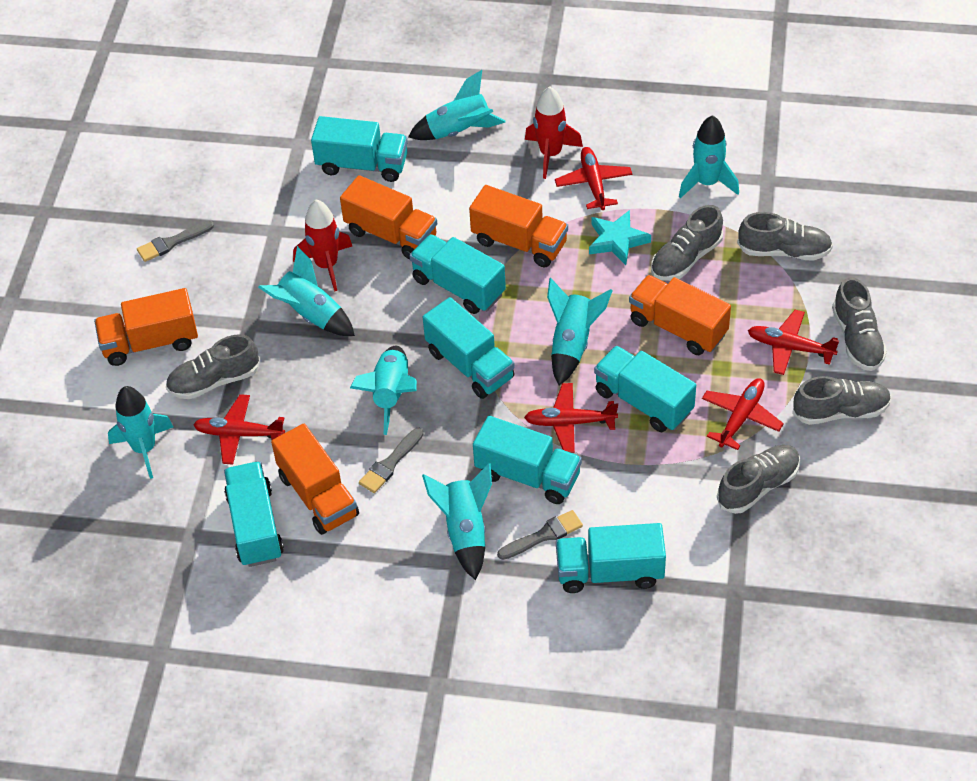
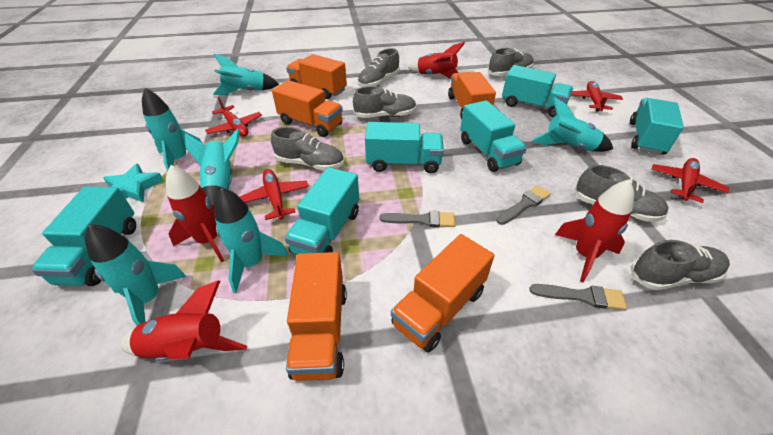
red plane: 5 -> 4
red rocket: 2 -> 4
turquoise rocket: 7 -> 6
turquoise truck: 7 -> 6

